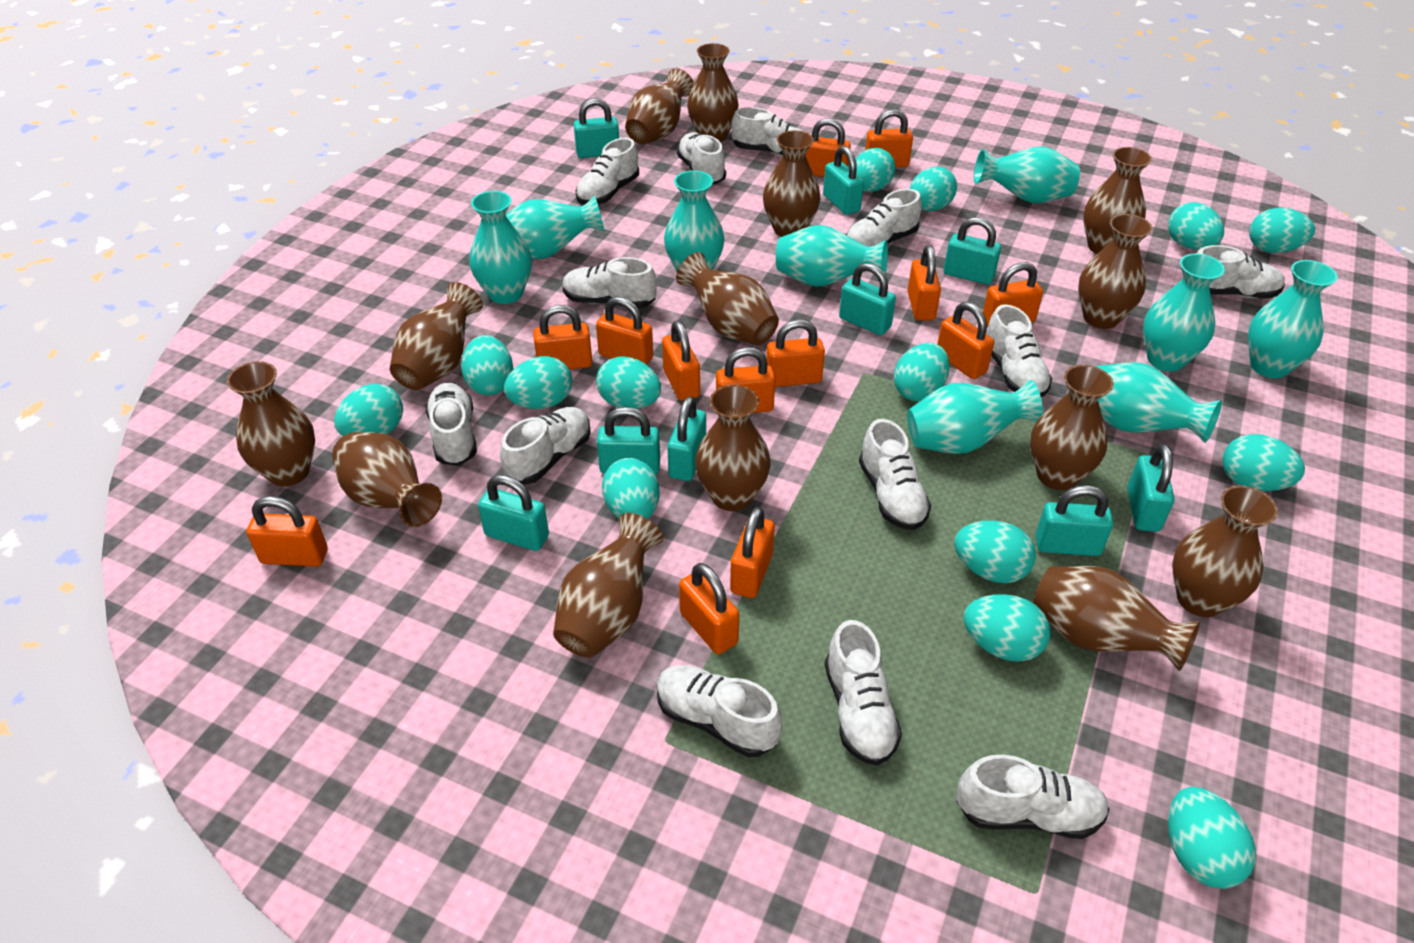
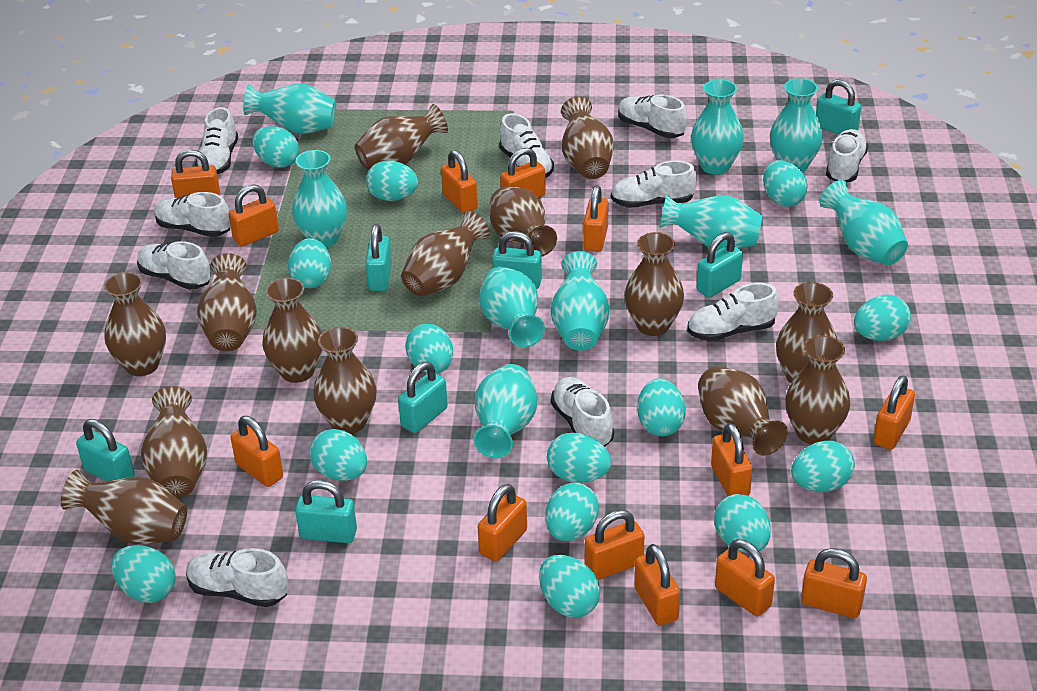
turquoise padlock: 9 -> 7
white shoe: 13 -> 10

